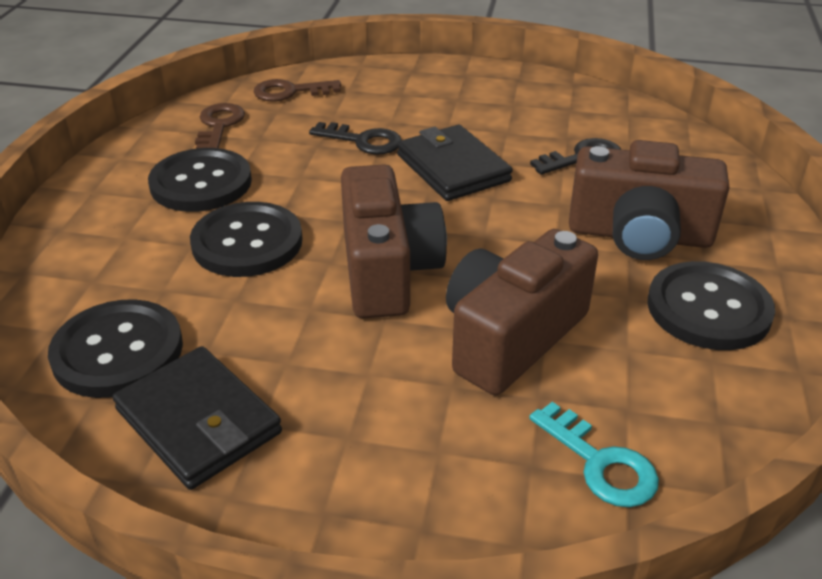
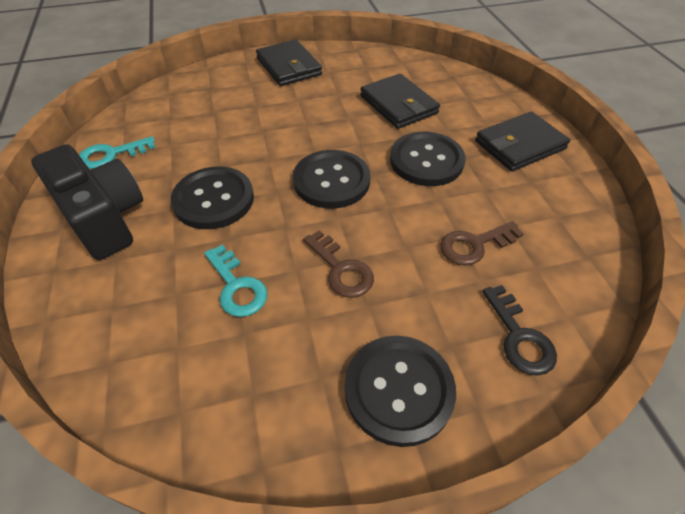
black camera: 0 -> 1
black key: 2 -> 1
black wallet: 2 -> 3
brown camera: 3 -> 0
turquoise key: 1 -> 2

